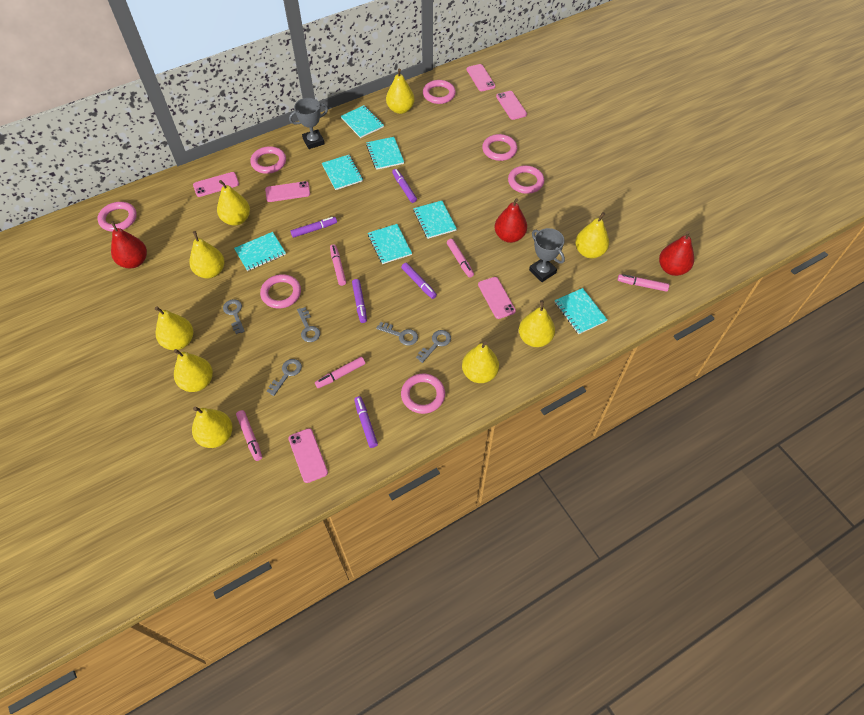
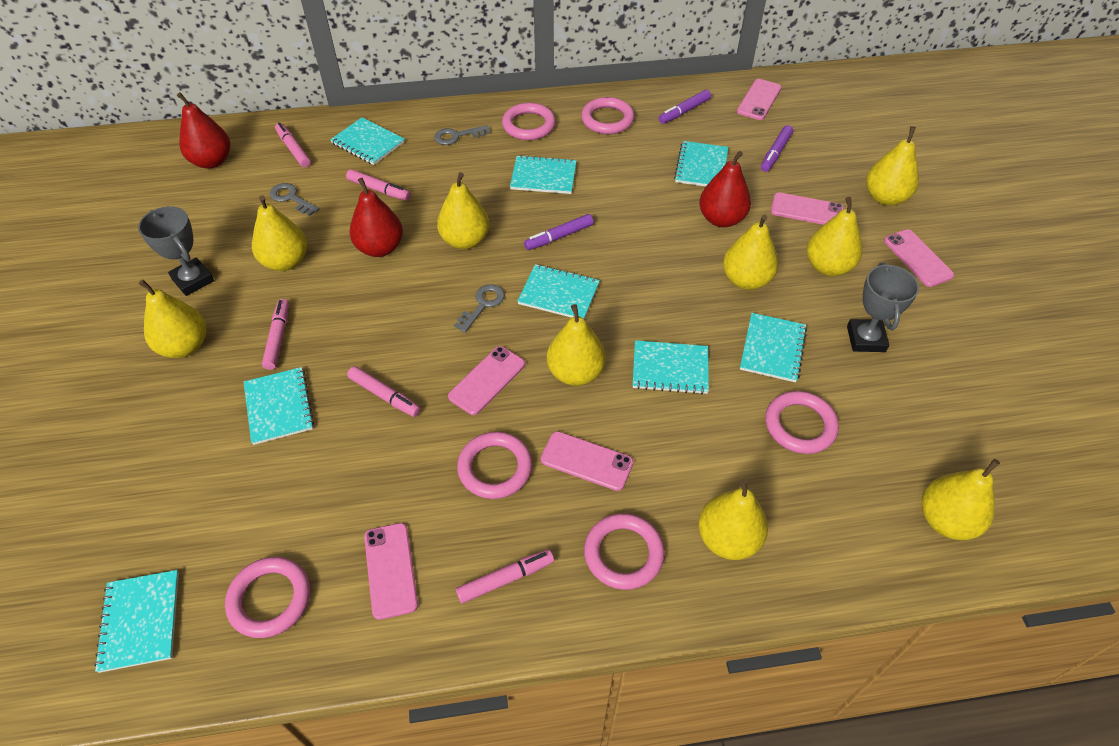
grey key: 5 -> 3
pink ring: 7 -> 6
purple marker: 5 -> 3
turquoise notebook: 7 -> 8

